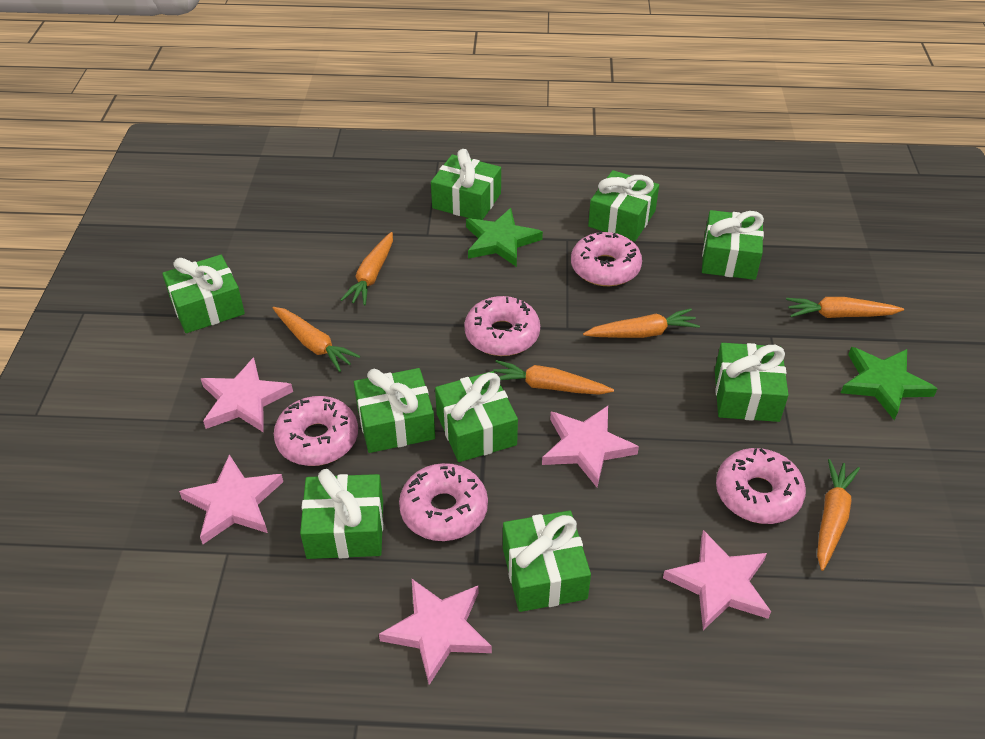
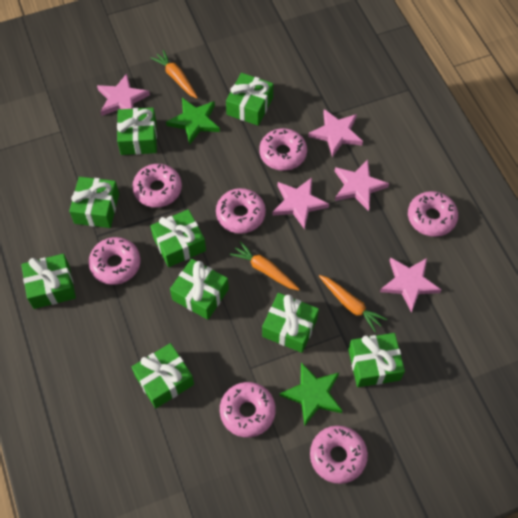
orange carrot: 6 -> 3
pink donut: 5 -> 7

